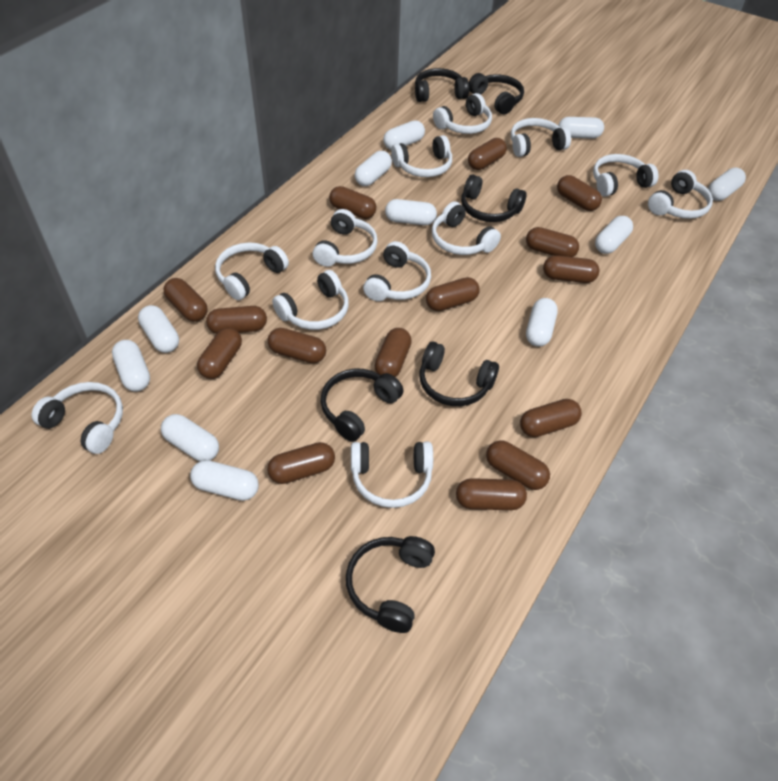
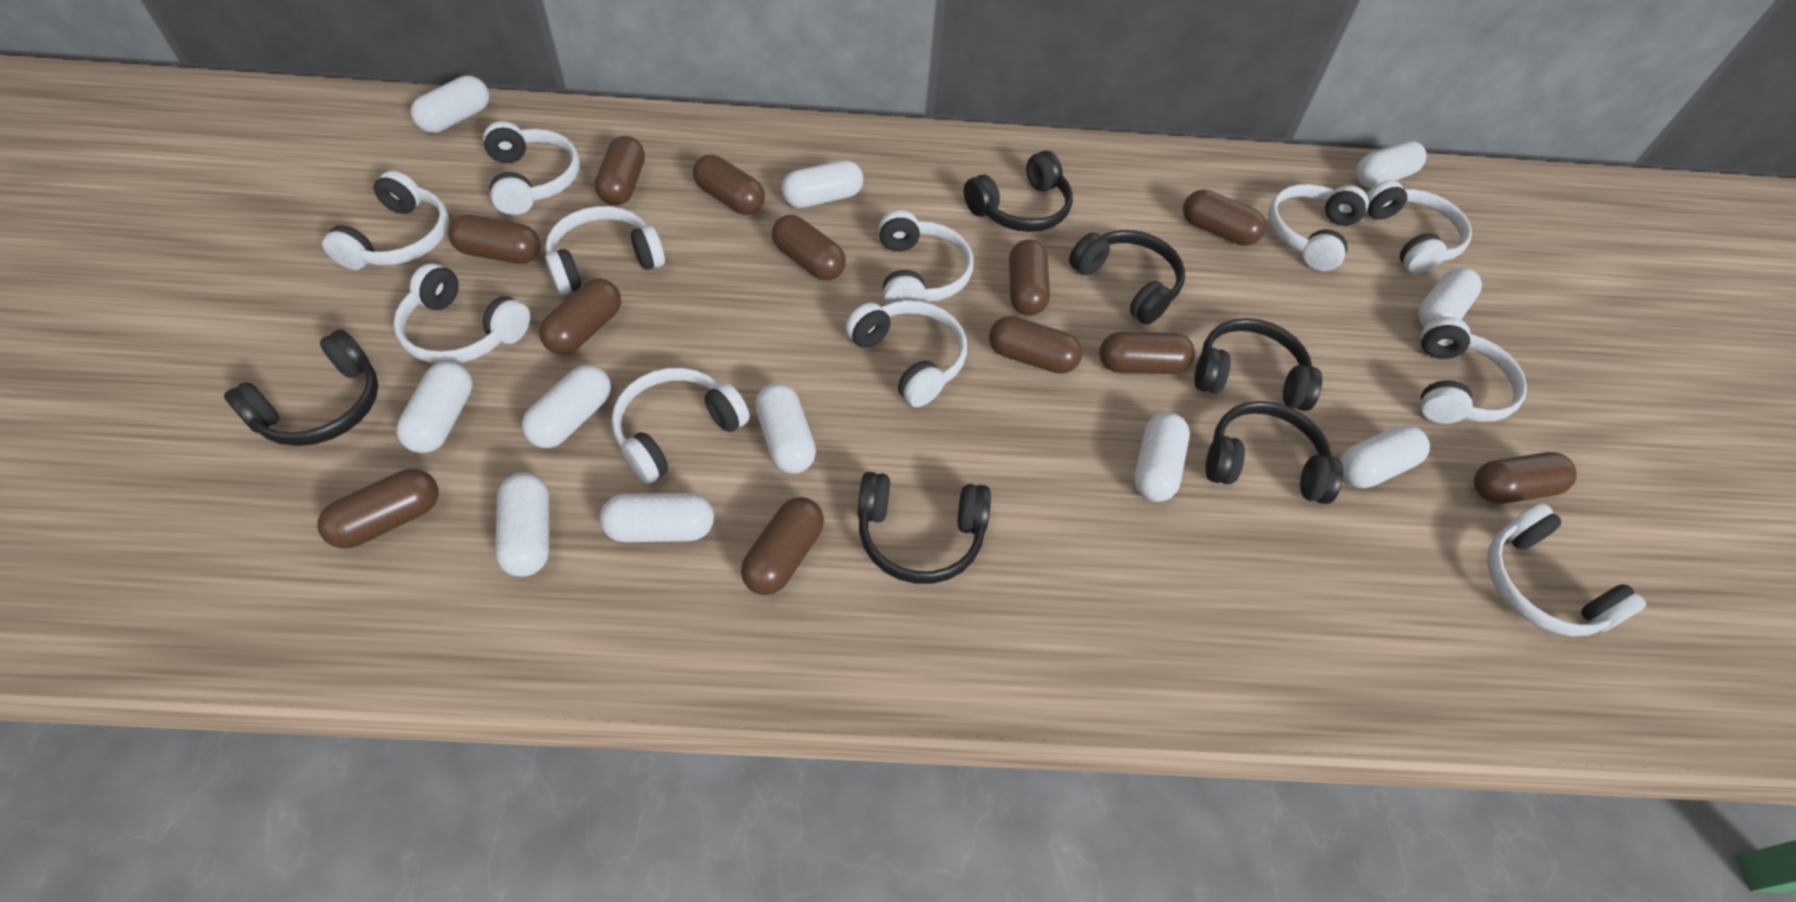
brown capsule: 15 -> 12
white headphones: 12 -> 11

